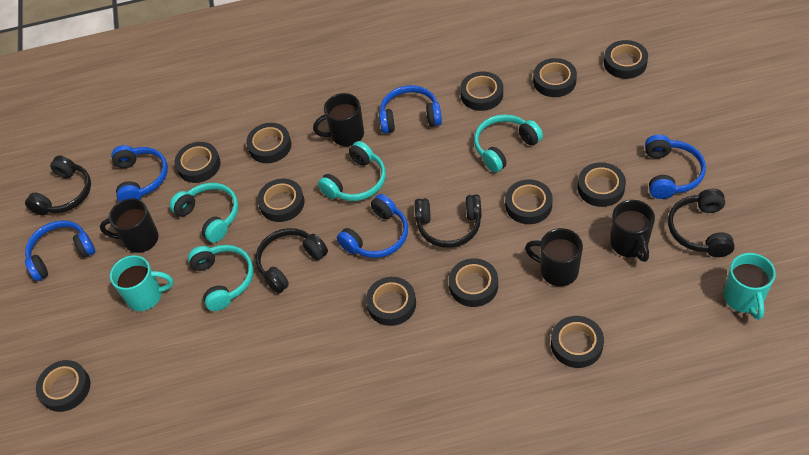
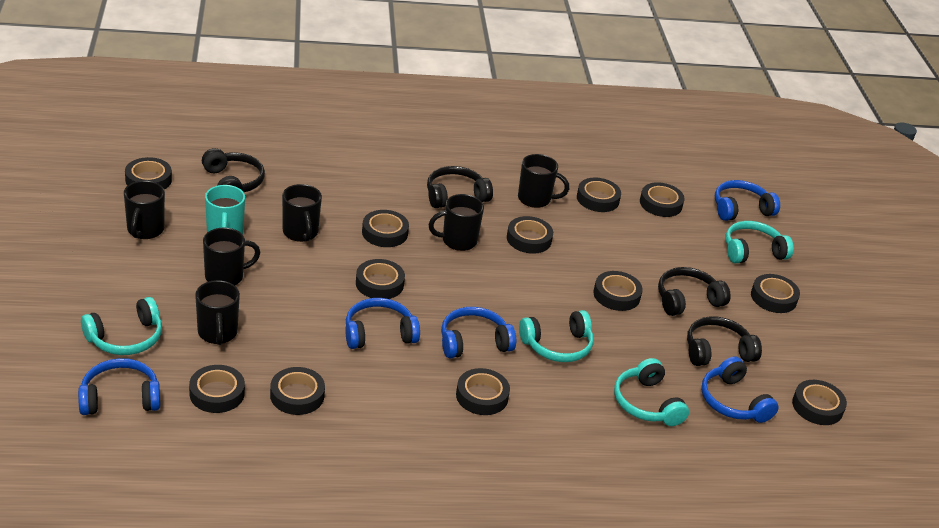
black mug: 4 -> 6
turquoise mug: 2 -> 1

